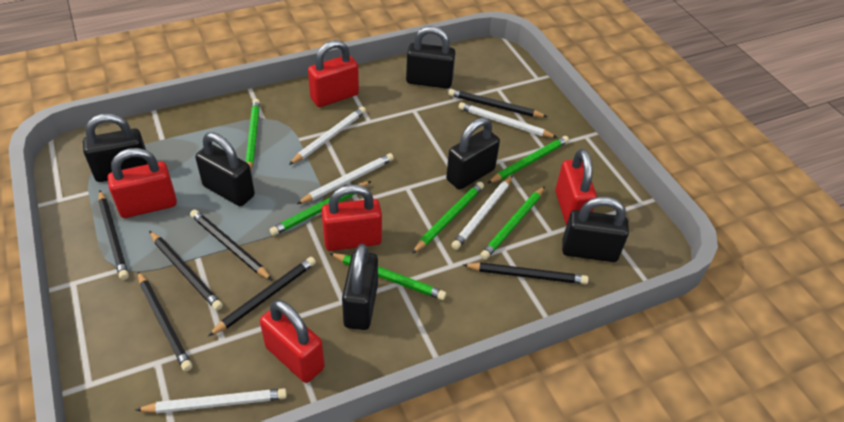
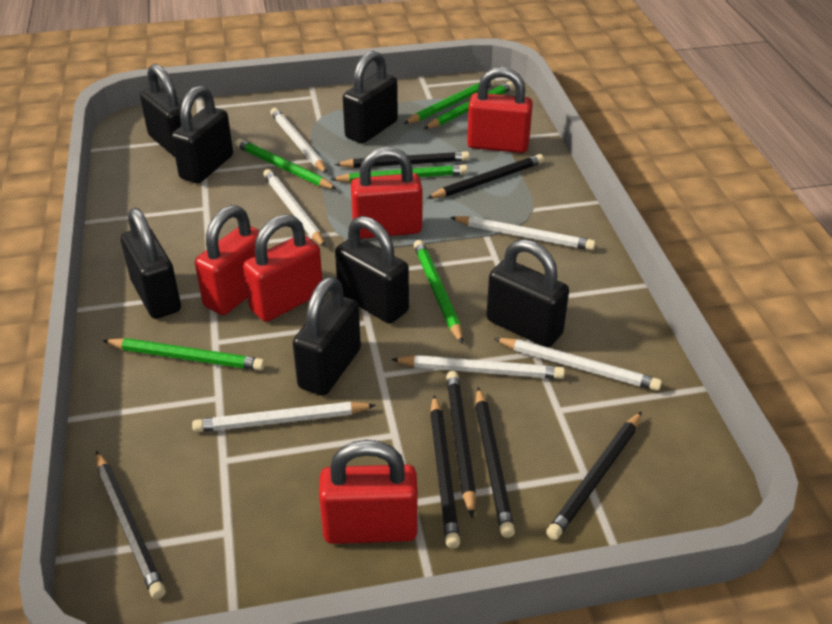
black padlock: 6 -> 7
white pencil: 5 -> 6

